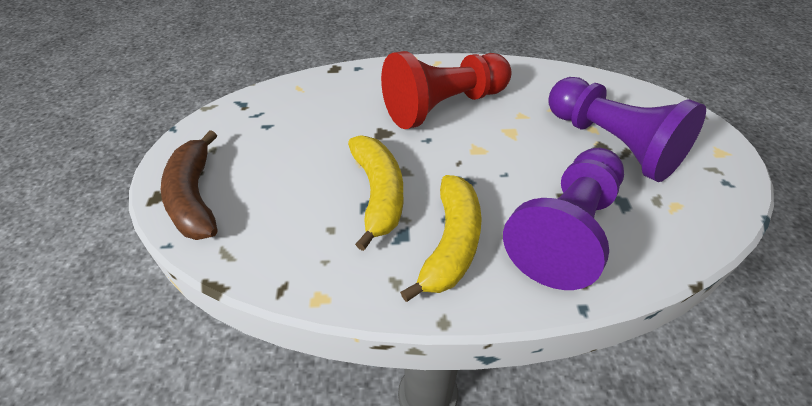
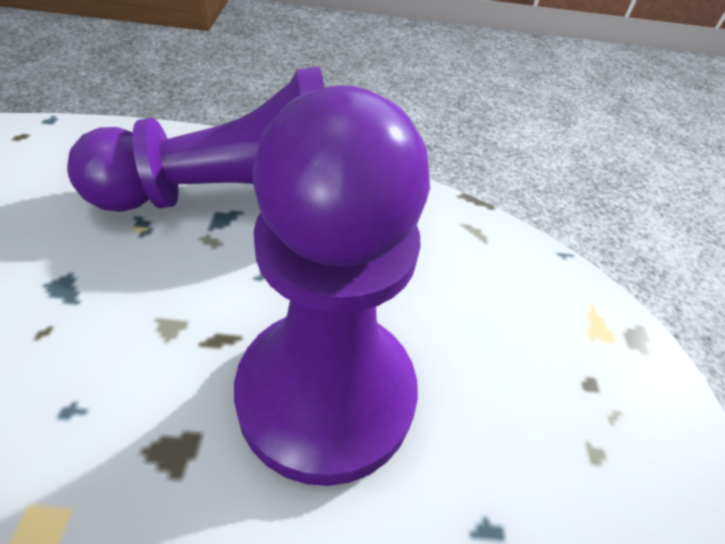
brown banana: 1 -> 0
red pawn: 1 -> 0
yellow banana: 2 -> 0

